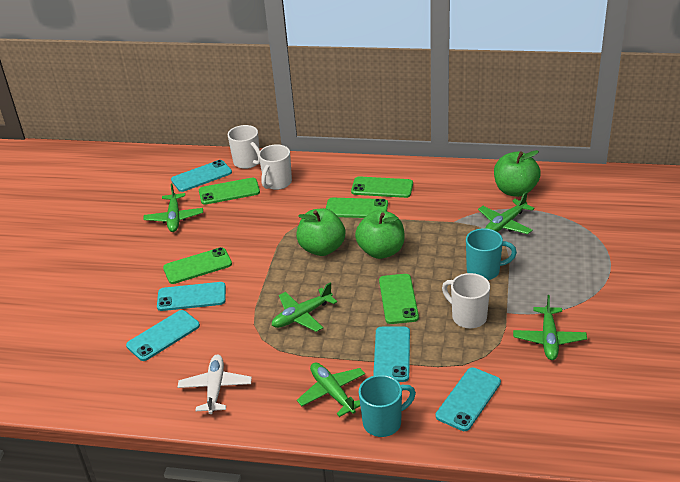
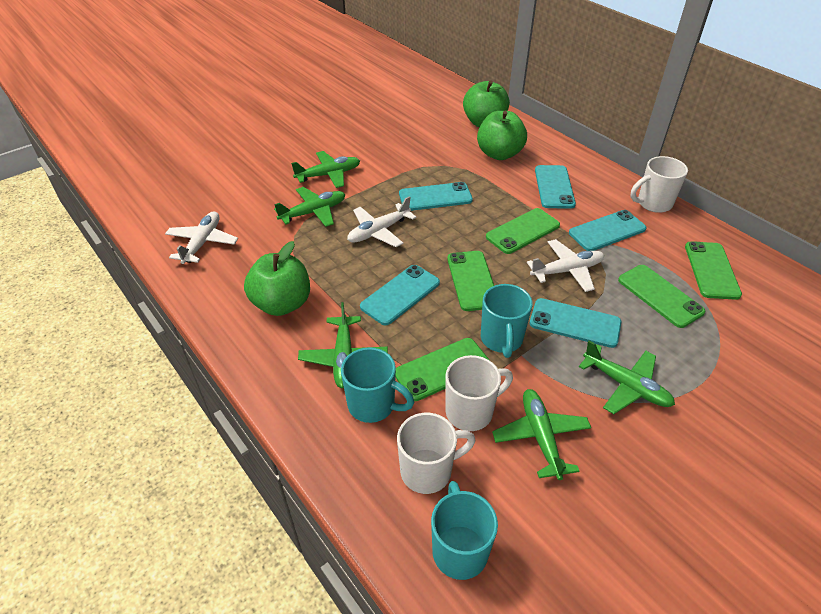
turquoise mug: 2 -> 3
white plane: 1 -> 3

